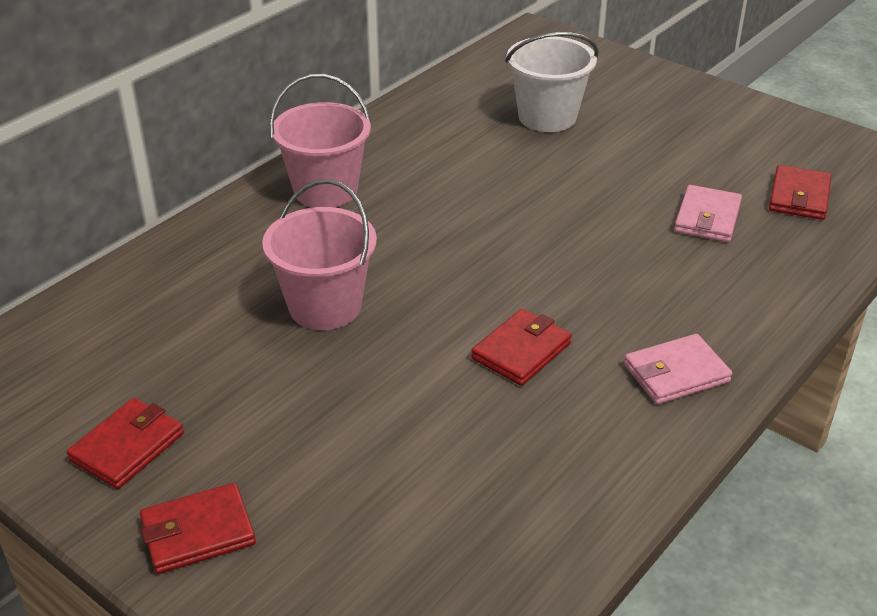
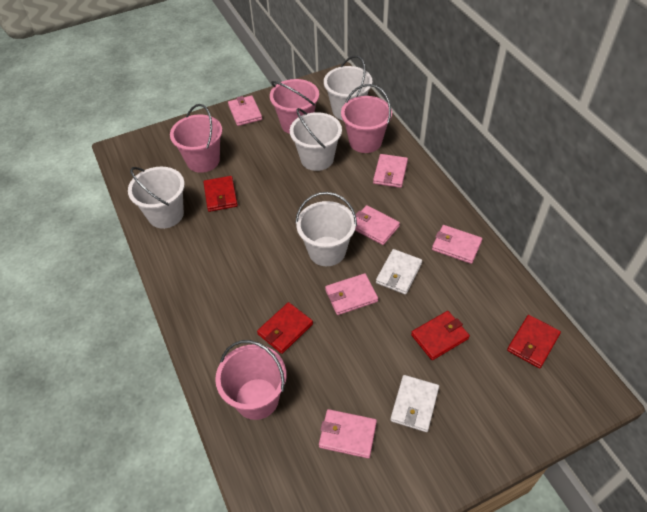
pink bucket: 2 -> 4
pink wallet: 2 -> 6
white bucket: 1 -> 4
white wallet: 0 -> 2

